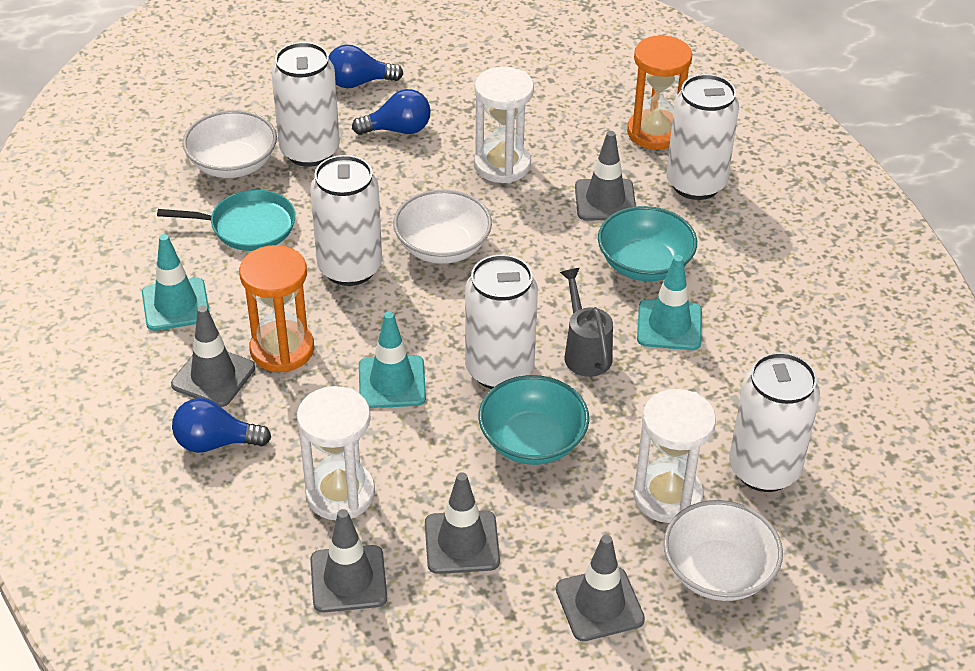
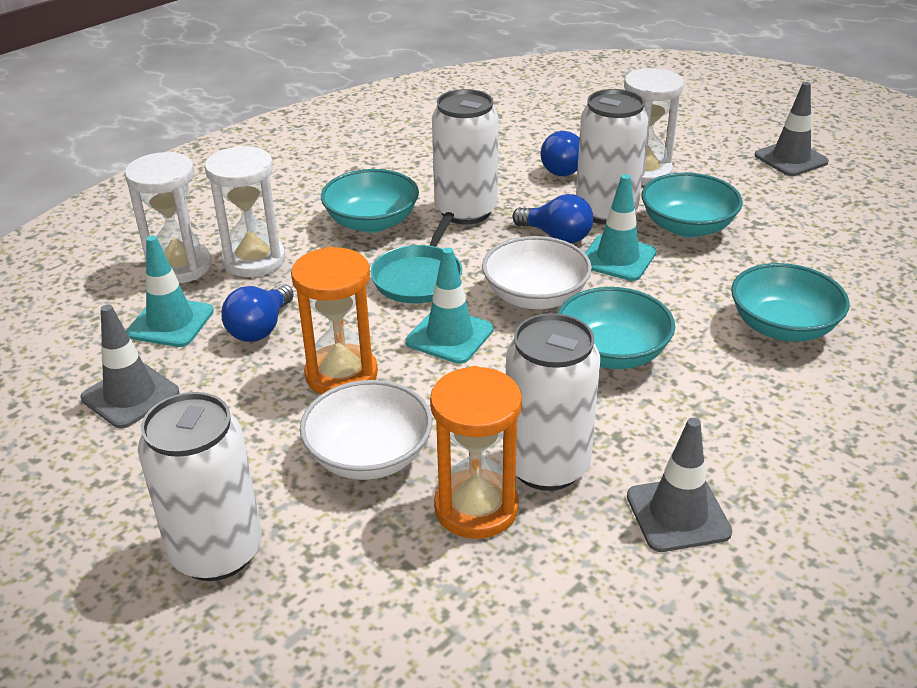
grey traffic cone: 5 -> 3
grey watering can: 1 -> 0
turquoise bowl: 2 -> 4
white bowl: 3 -> 2
white can: 5 -> 4

